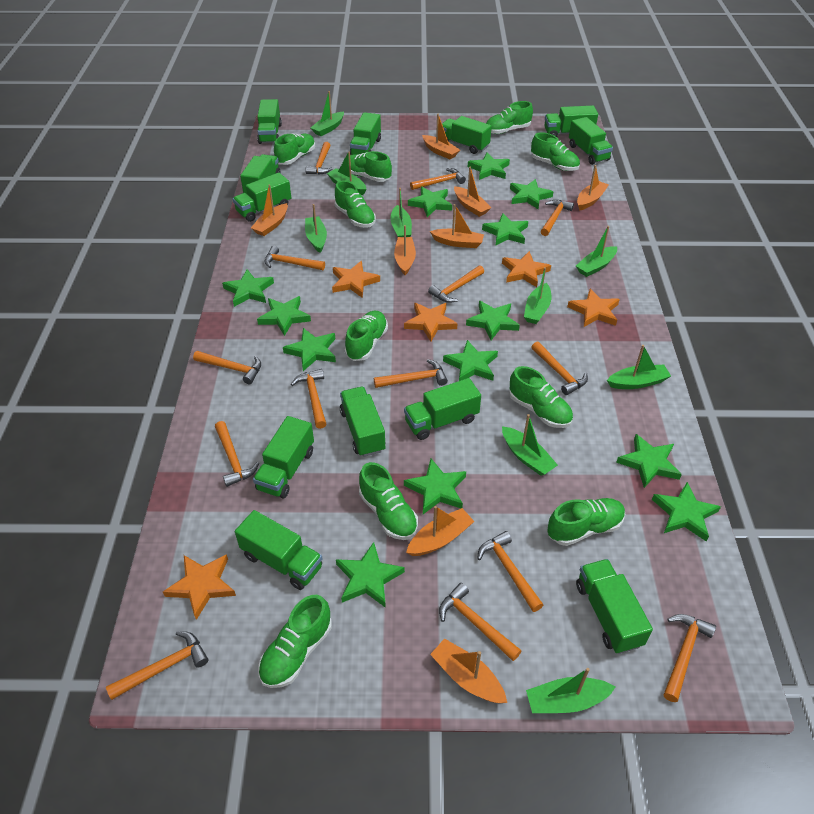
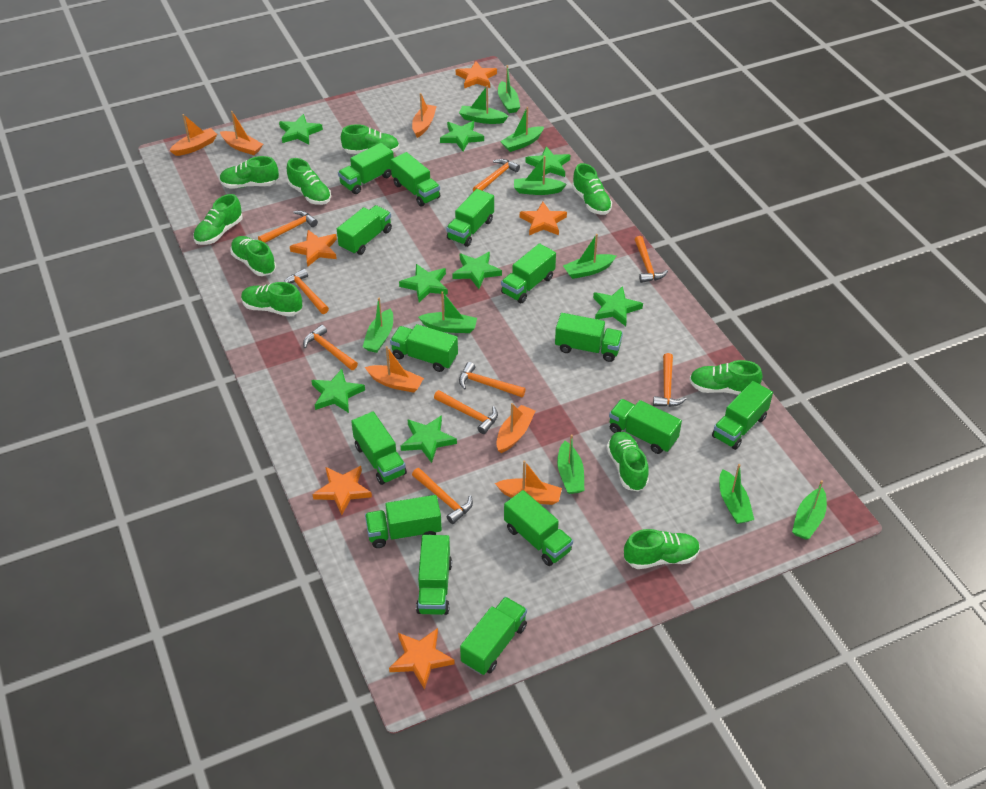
green boat: 9 -> 10
green star: 13 -> 8
green truck: 12 -> 14
orange boat: 8 -> 6
orange hammer: 14 -> 9

